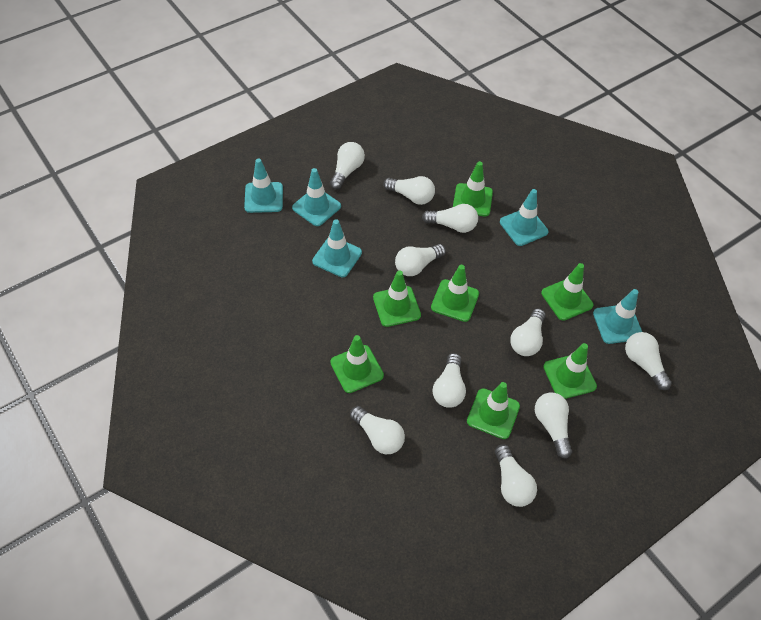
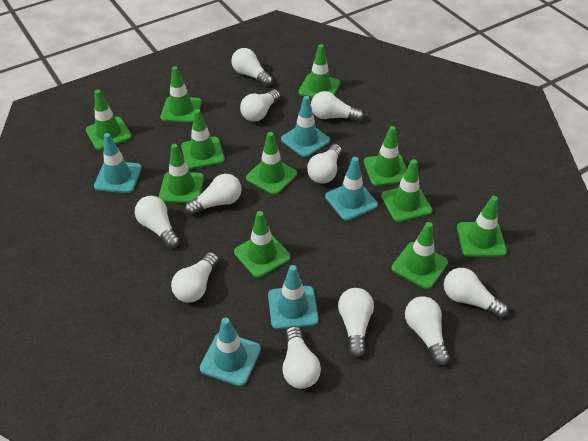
green traffic cone: 7 -> 11
white light bulb: 10 -> 11

